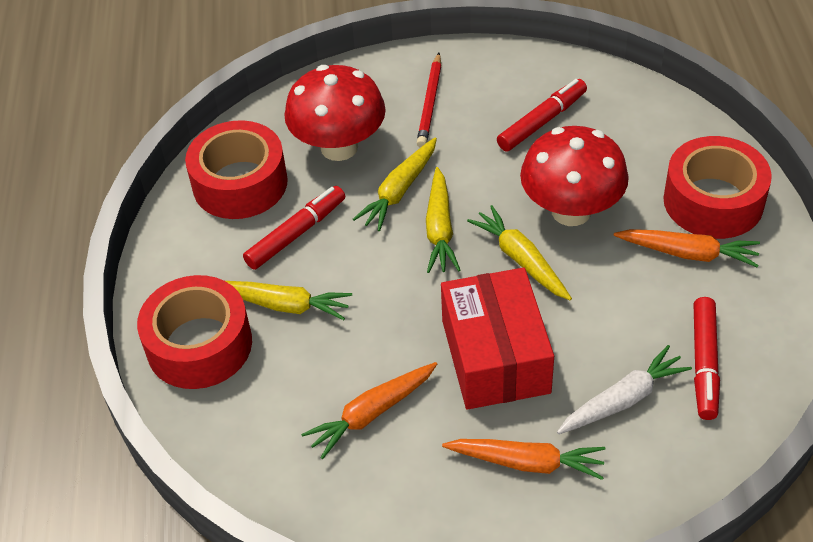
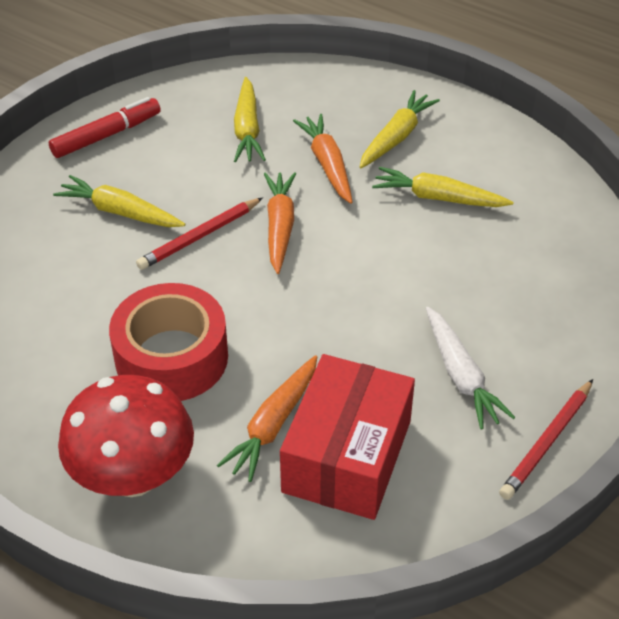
red marker: 3 -> 1
red mushroom: 2 -> 1
red pencil: 1 -> 2
red tape: 3 -> 1

